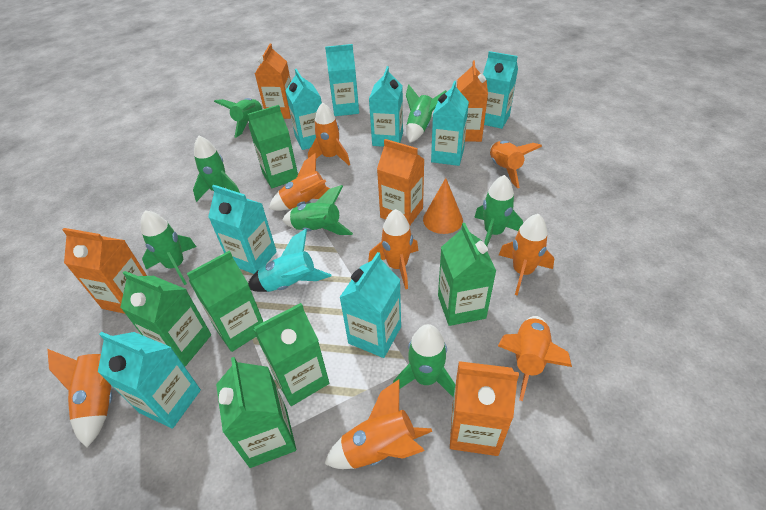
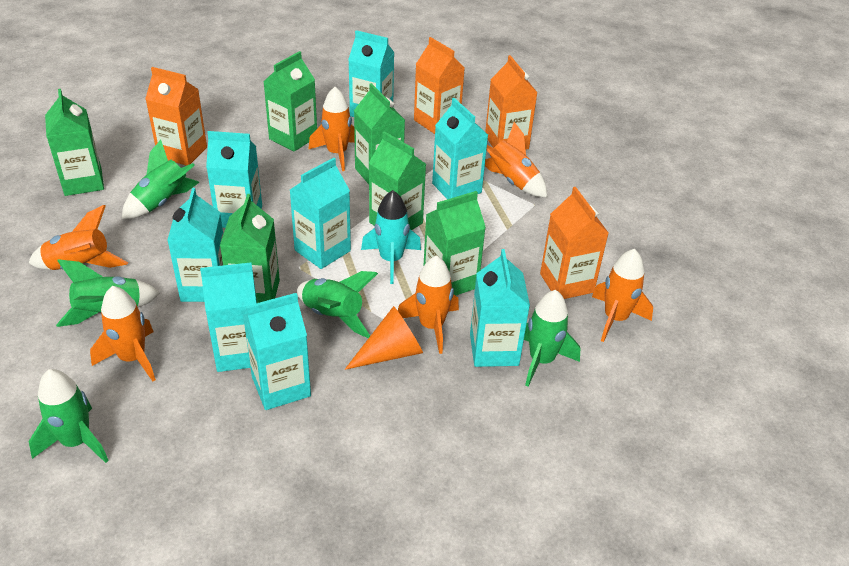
green rocket: 7 -> 5
orange carton: 5 -> 4
orange rocket: 8 -> 6

